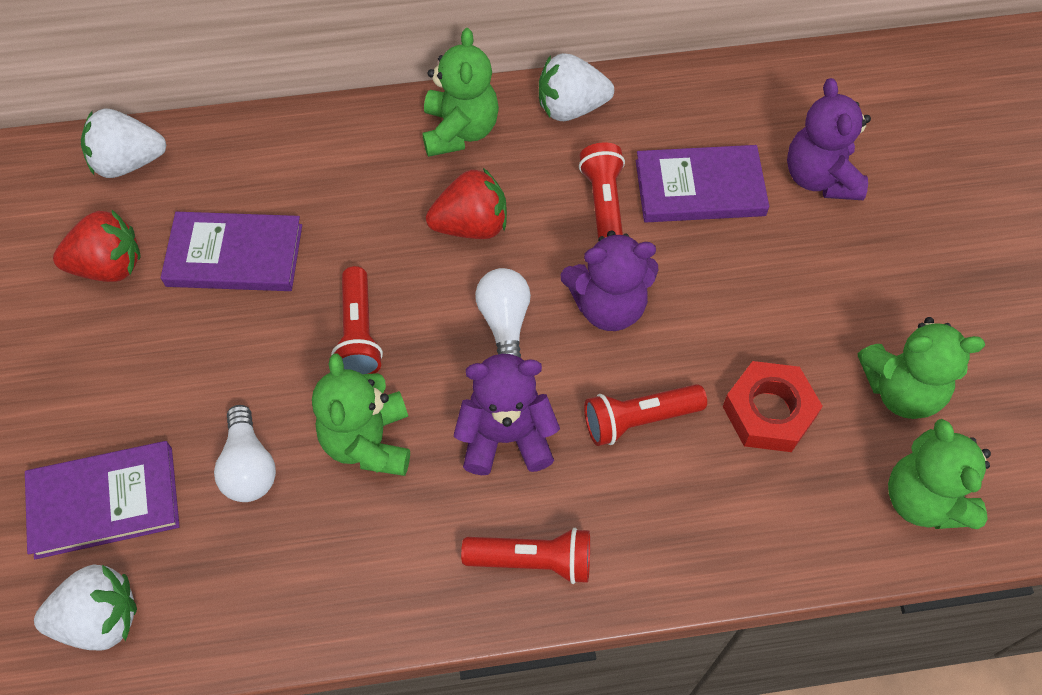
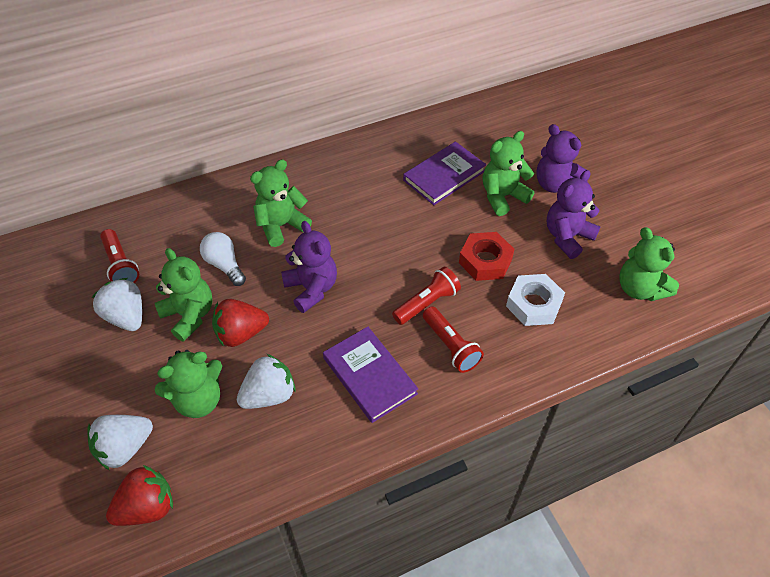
green teddy bear: 4 -> 5
purple book: 3 -> 2
red flashlight: 4 -> 3
white light bulb: 2 -> 1
white nut: 0 -> 1

